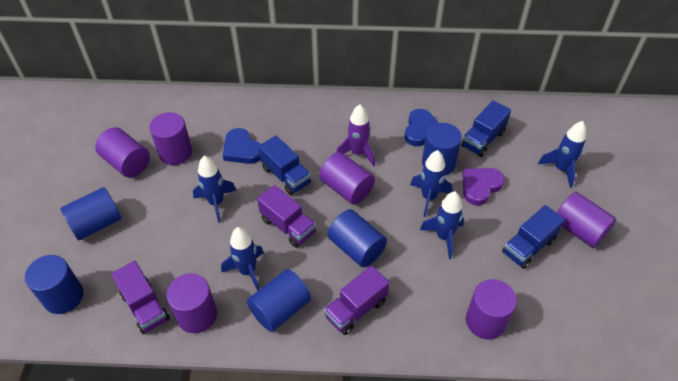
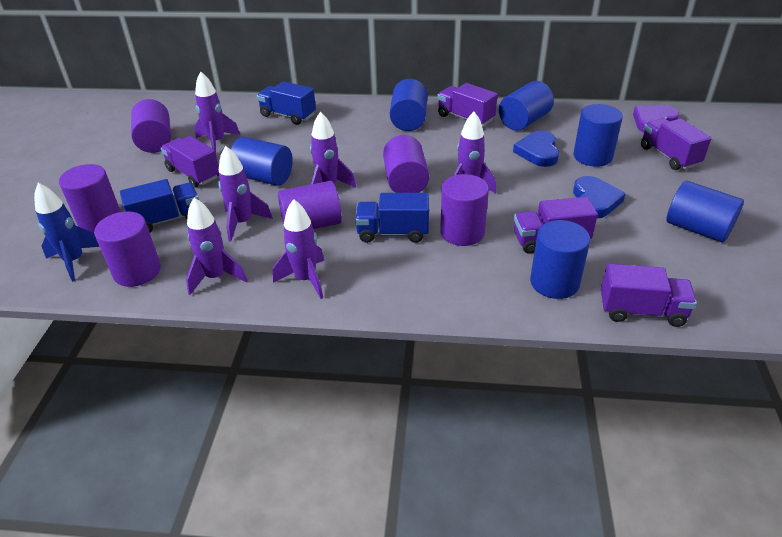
blue cylinder: 5 -> 6
blue rocket: 5 -> 1
purple rocket: 1 -> 6
purple truck: 3 -> 5

